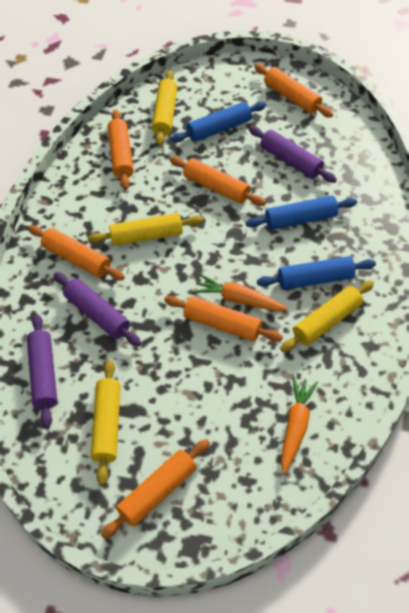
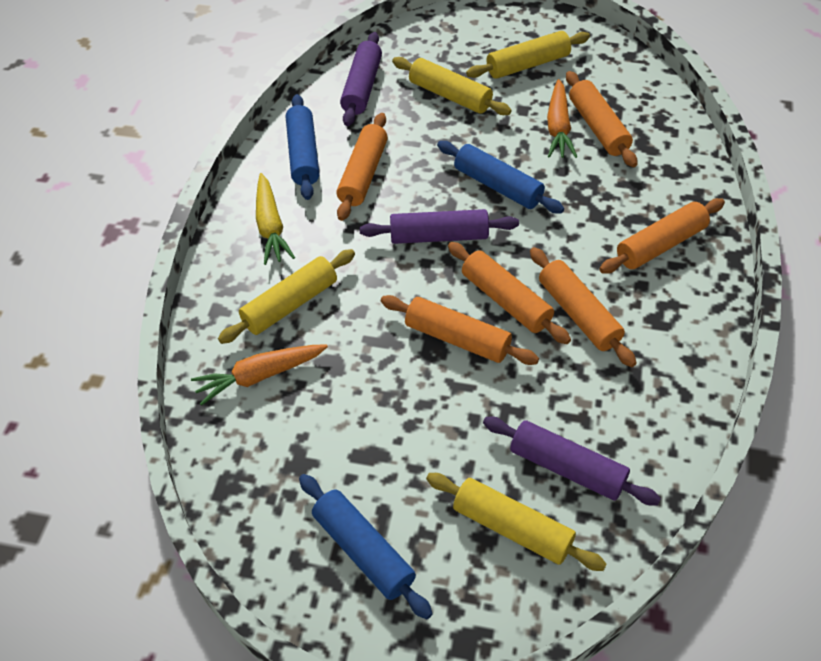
yellow carrot: 0 -> 1

